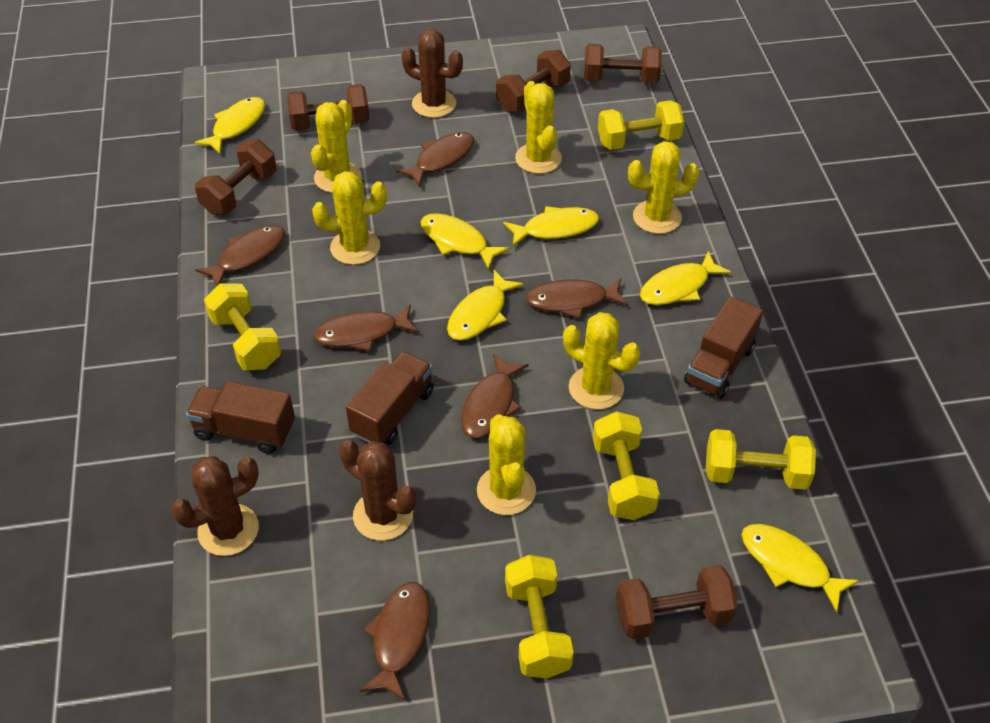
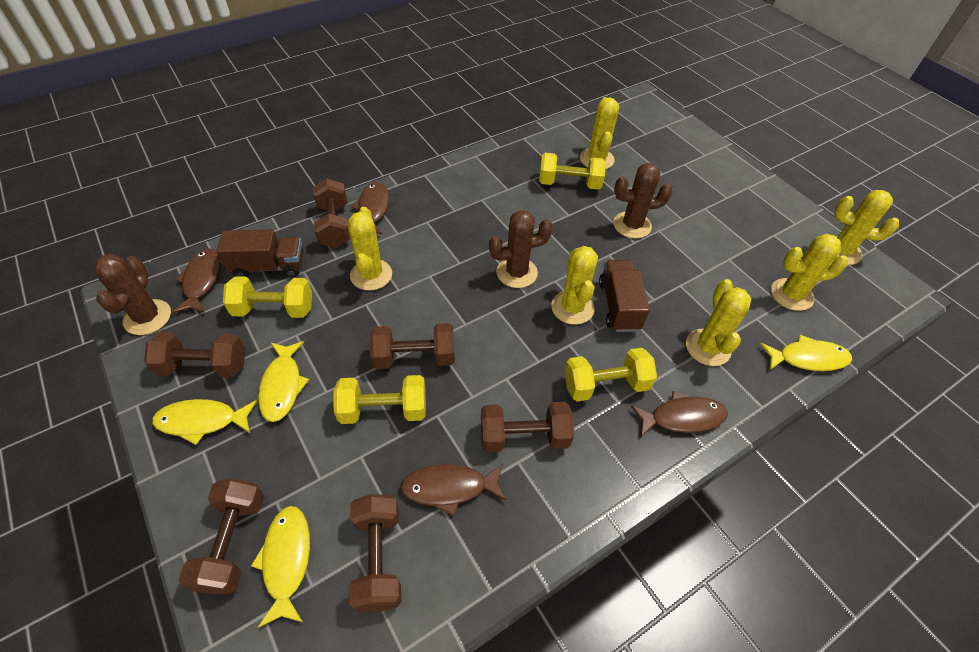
brown dumbbell: 5 -> 6
brown fish: 6 -> 4
brown truck: 3 -> 2
yellow dumbbell: 5 -> 4
yellow fish: 6 -> 4

